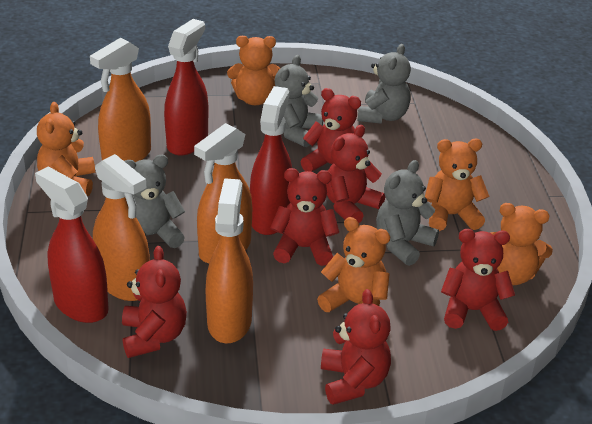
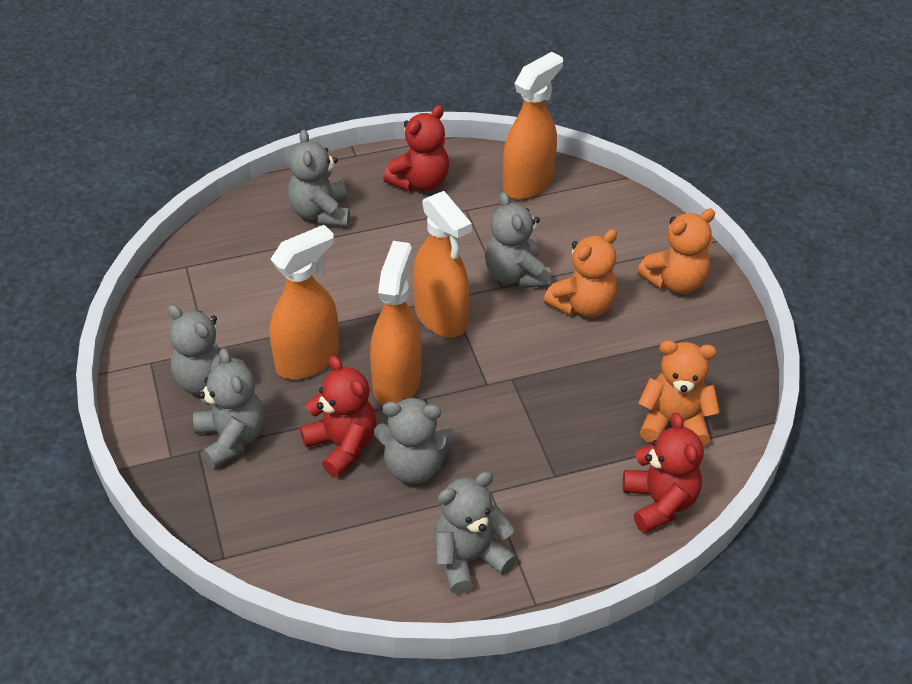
grey teddy bear: 4 -> 6
orange teddy bear: 5 -> 3
red spray bottle: 3 -> 0
red teddy bear: 6 -> 3

